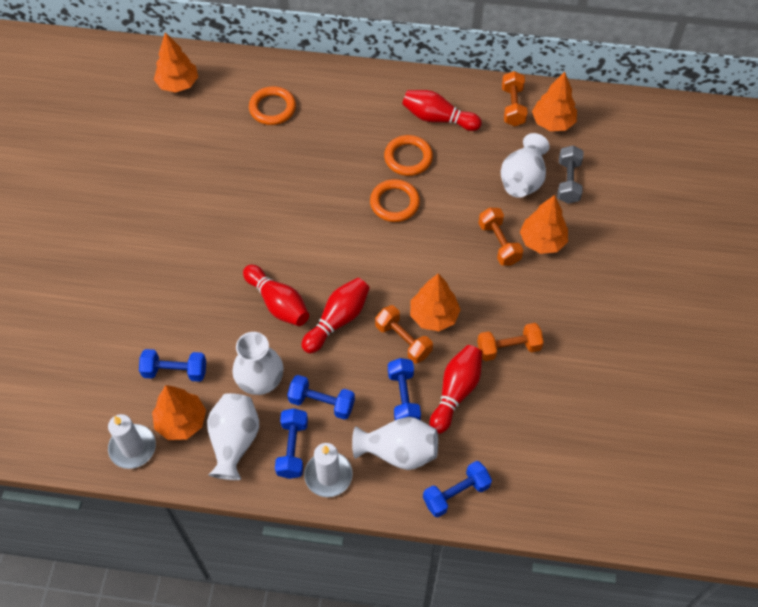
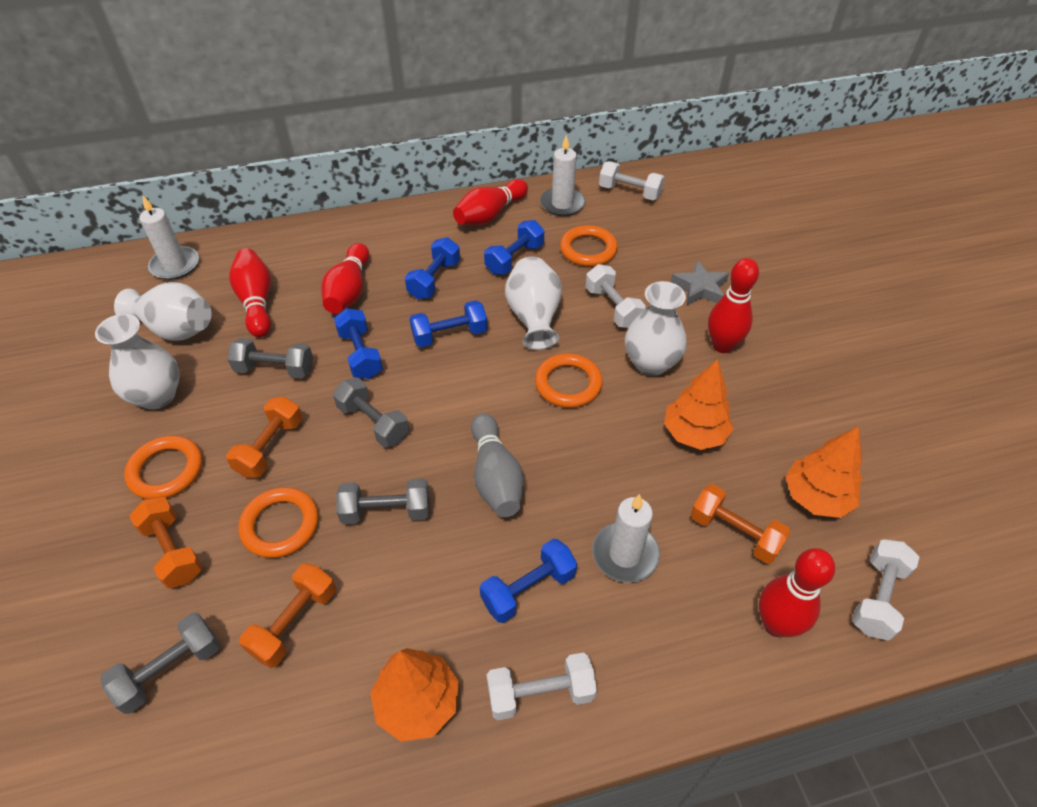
grey bowling pin: 0 -> 1
grey dumbbell: 1 -> 4
grey star: 0 -> 1
orange ring: 3 -> 4
orange tree: 5 -> 3
red bowling pin: 4 -> 5
white candle: 2 -> 3
white dumbbell: 0 -> 4

